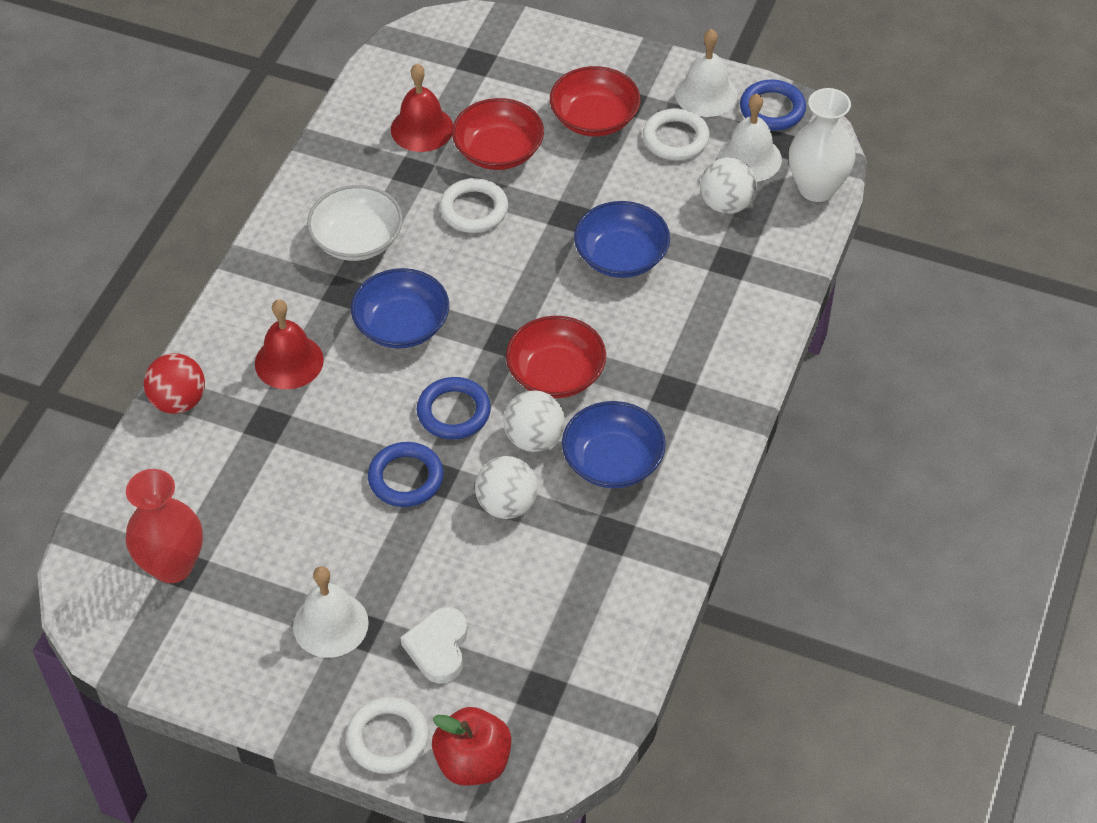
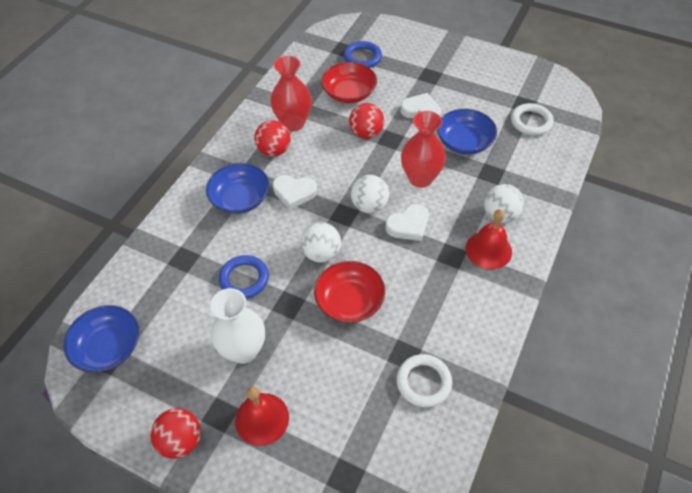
blue ring: 3 -> 2
red apple: 1 -> 0
red ball: 1 -> 3
red bowl: 3 -> 2
red vase: 1 -> 2
white bell: 3 -> 0
white bowl: 1 -> 0
white heart: 1 -> 3
white ring: 3 -> 2

